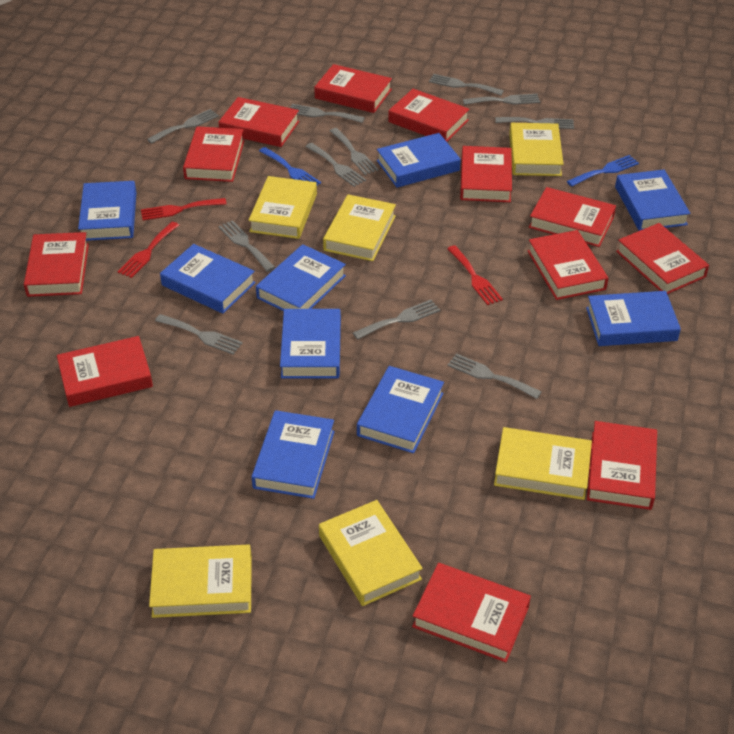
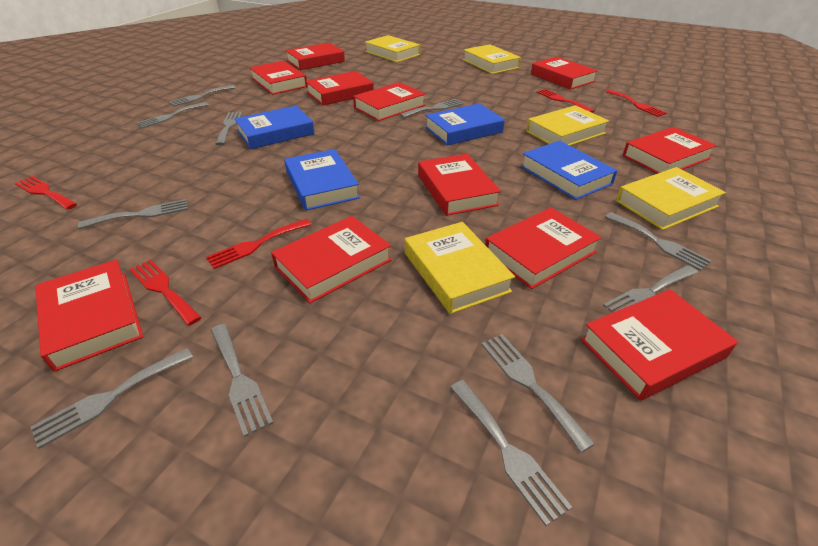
blue book: 9 -> 4
blue fork: 2 -> 0
red book: 12 -> 11
red fork: 3 -> 5
yellow book: 6 -> 5

